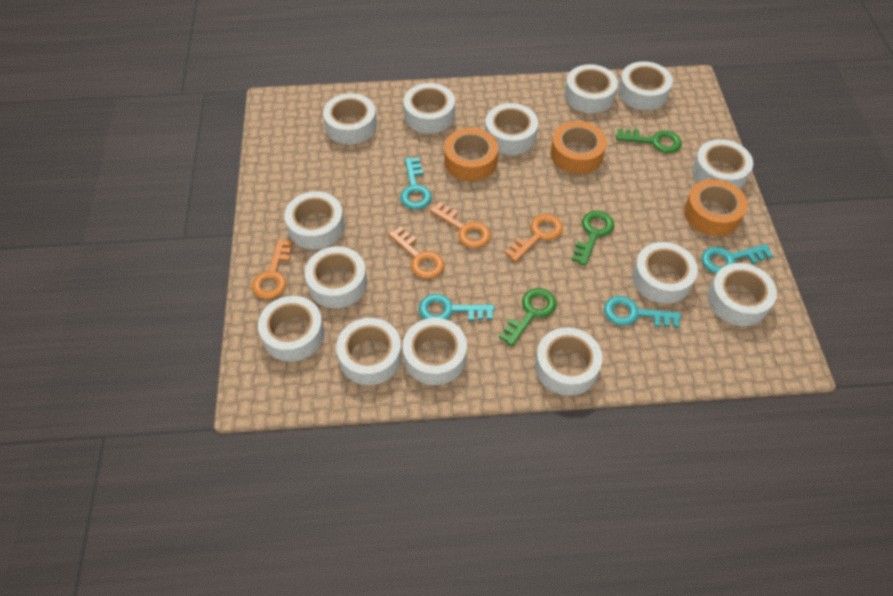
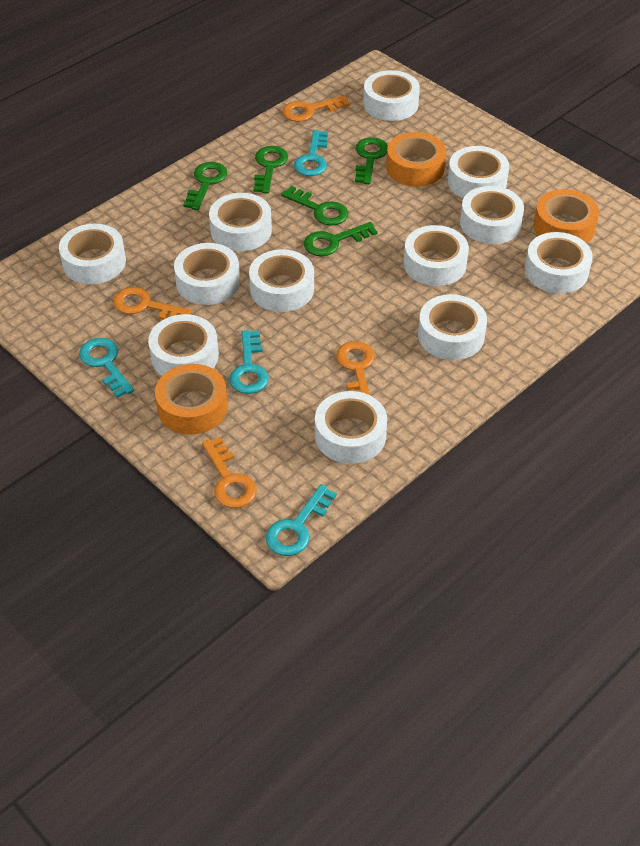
green key: 3 -> 5
white tape: 14 -> 12

